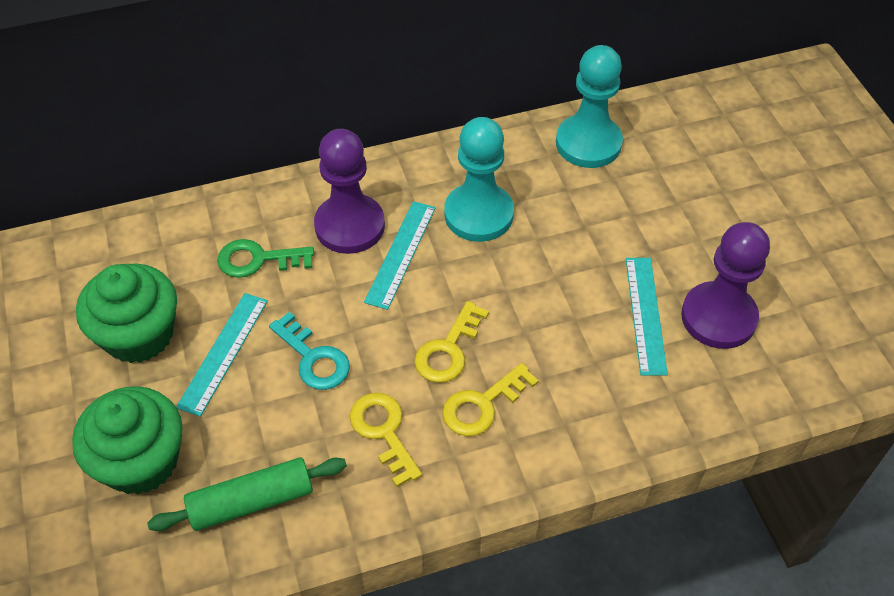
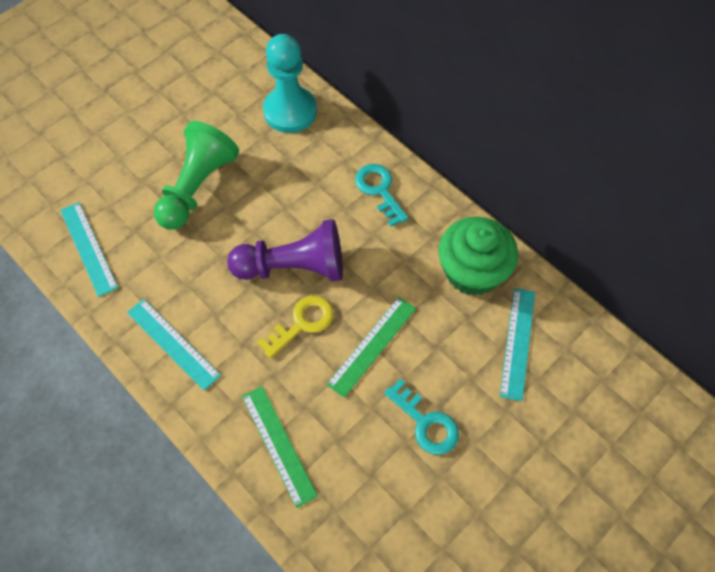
green cupcake: 2 -> 1
green key: 1 -> 0
green pawn: 0 -> 1
green rolling pin: 1 -> 0
green ruler: 0 -> 2
purple pawn: 2 -> 1
turquoise key: 1 -> 2
turquoise pawn: 2 -> 1
yellow key: 3 -> 1

